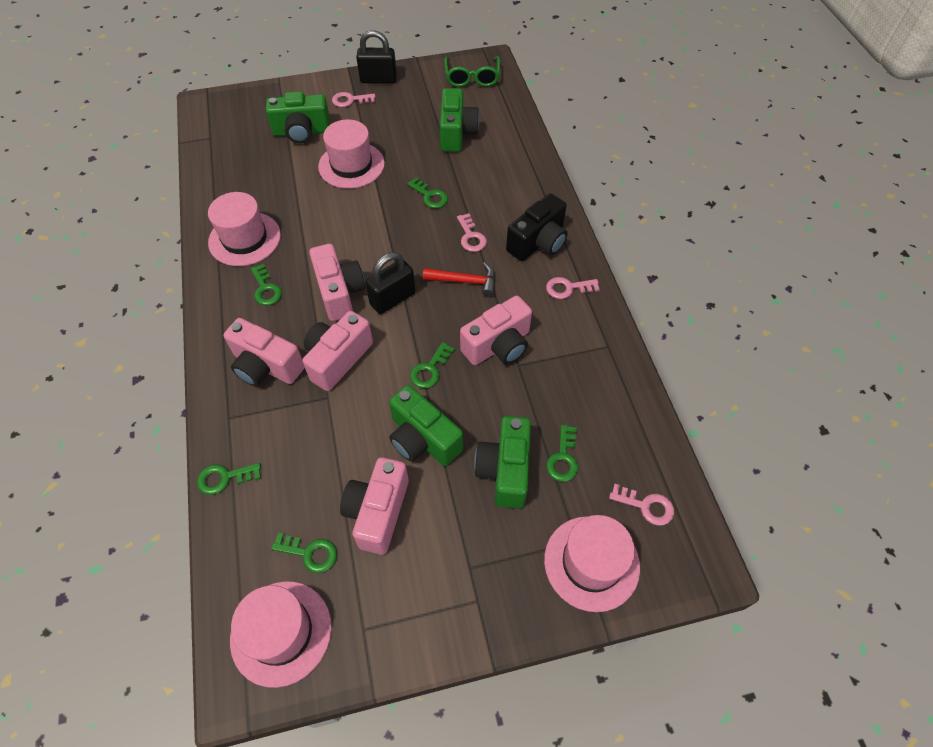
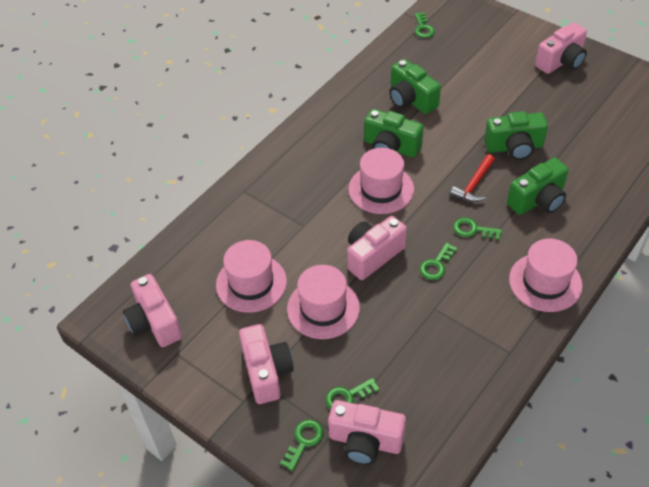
black camera: 1 -> 0
black padlock: 2 -> 0
green glasses: 1 -> 0
green key: 6 -> 5
pink key: 4 -> 0

